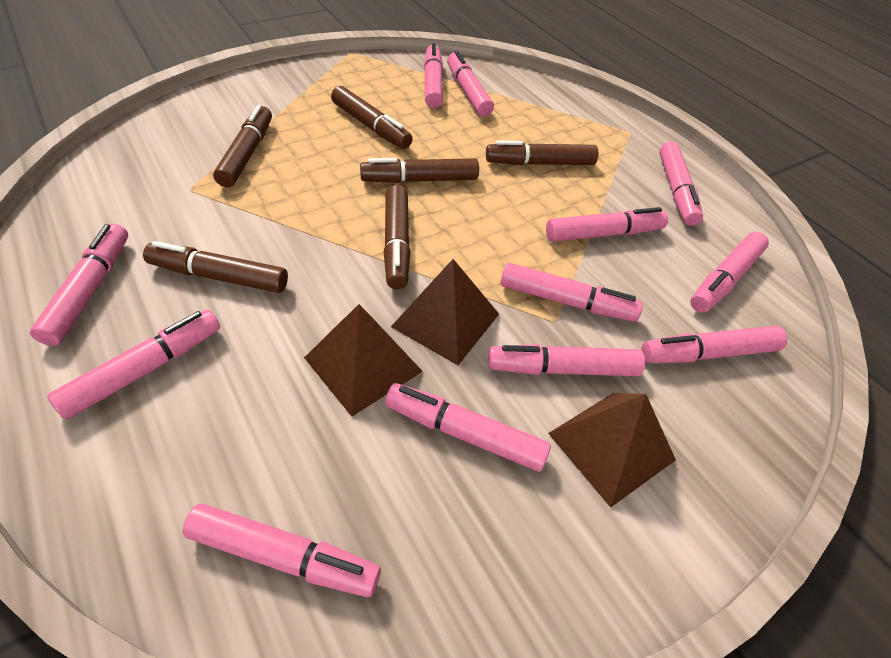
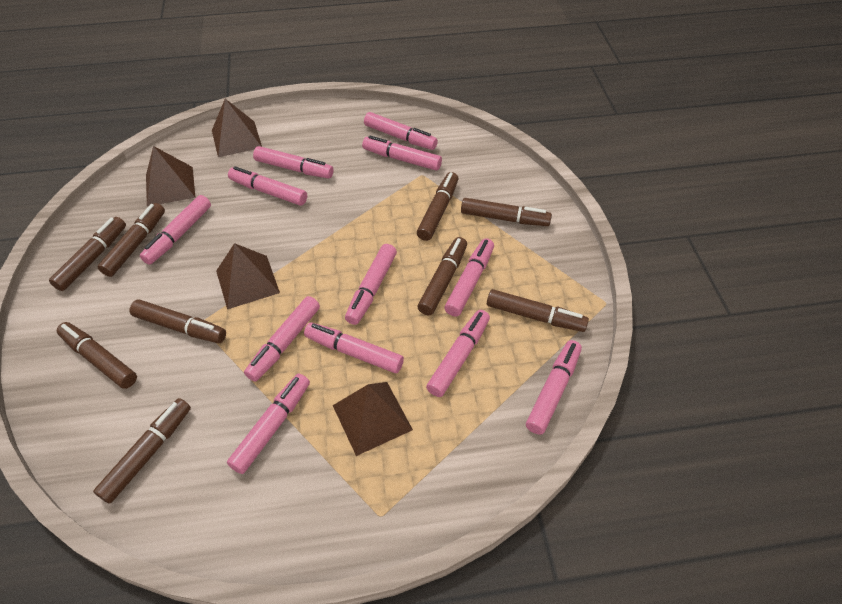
brown marker: 6 -> 9
brown pyramid: 3 -> 4

